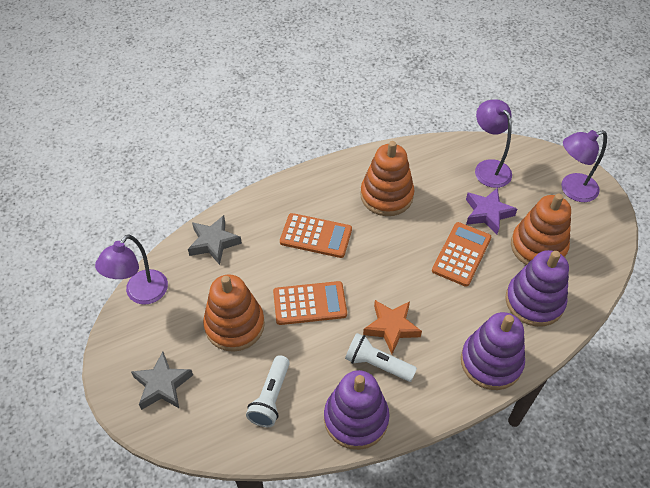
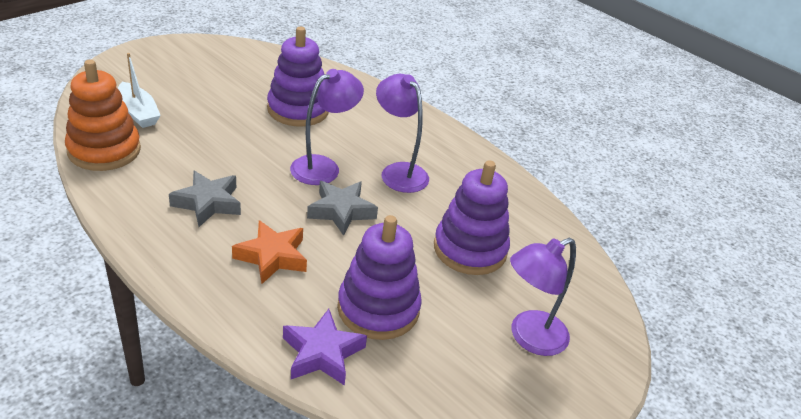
orange calculator: 3 -> 0
orange stacking toy: 3 -> 1
white boat: 0 -> 1
white flashlight: 2 -> 0

